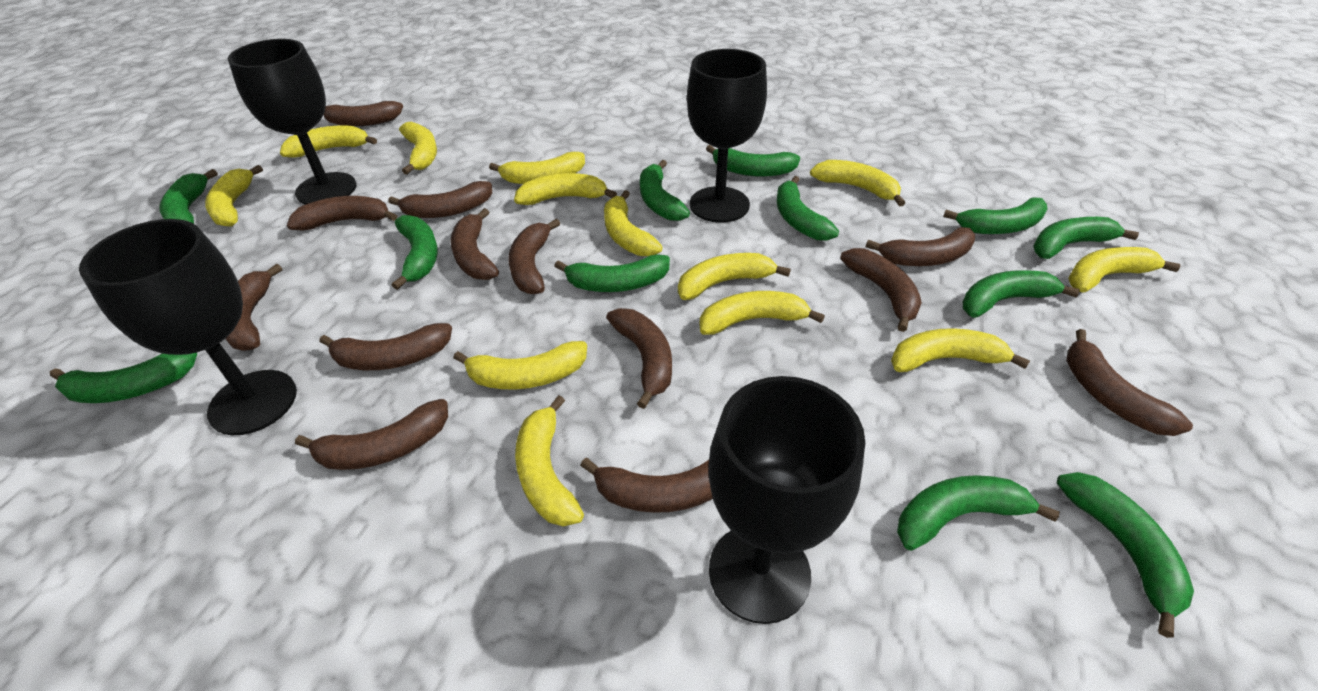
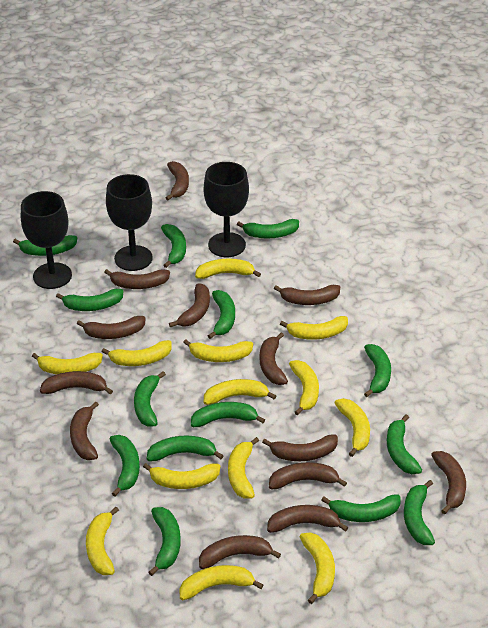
black goblet: 4 -> 3
green banana: 12 -> 14

